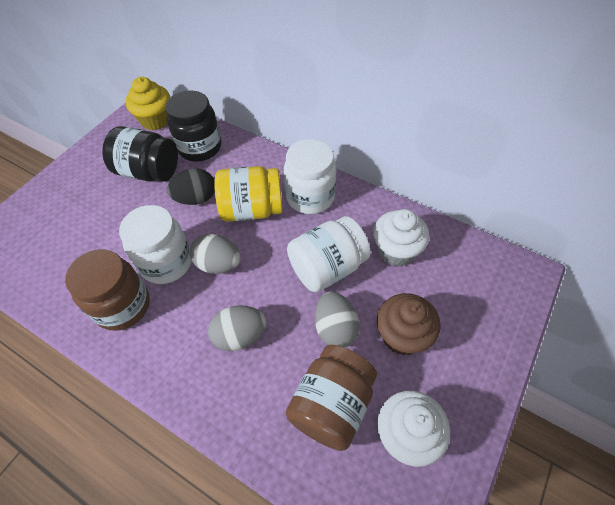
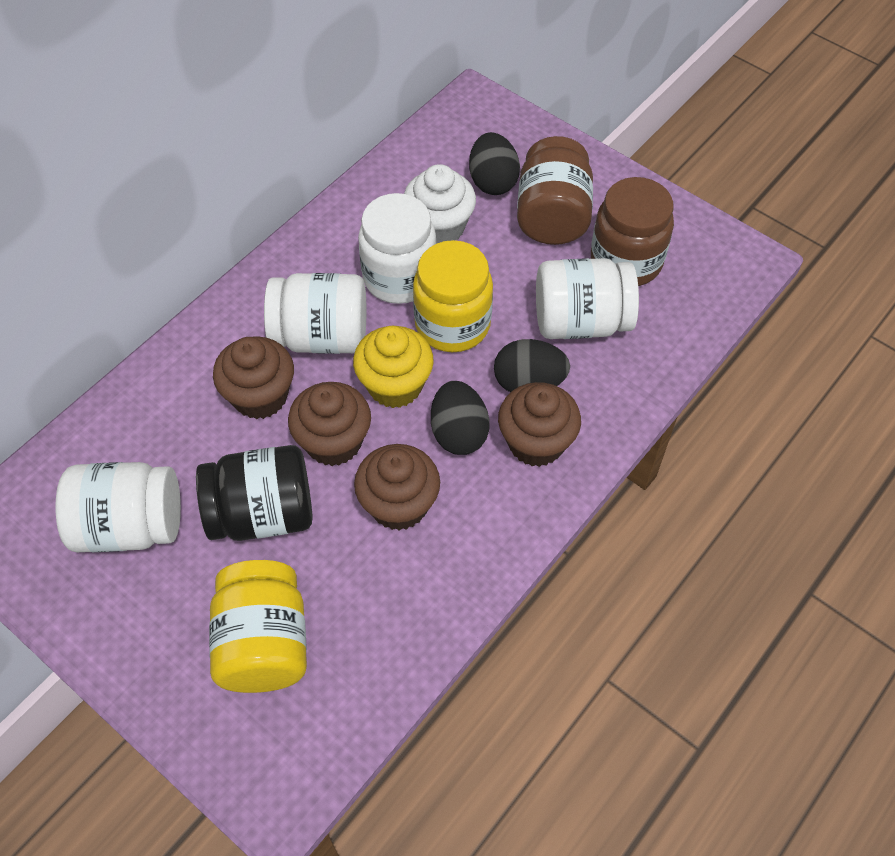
black egg: 1 -> 3
black jar: 2 -> 1
brown cupcake: 1 -> 4
grey egg: 3 -> 0
white cupcake: 2 -> 1
white jar: 3 -> 4
yellow jar: 1 -> 2

